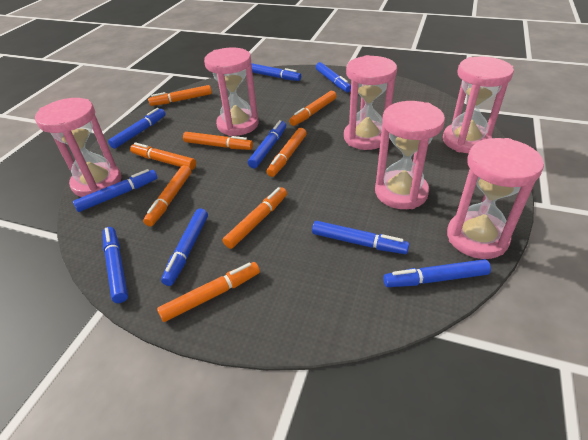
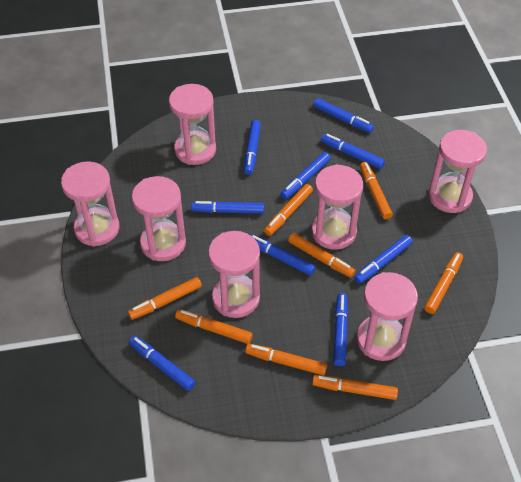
pink hourglass: 6 -> 7

